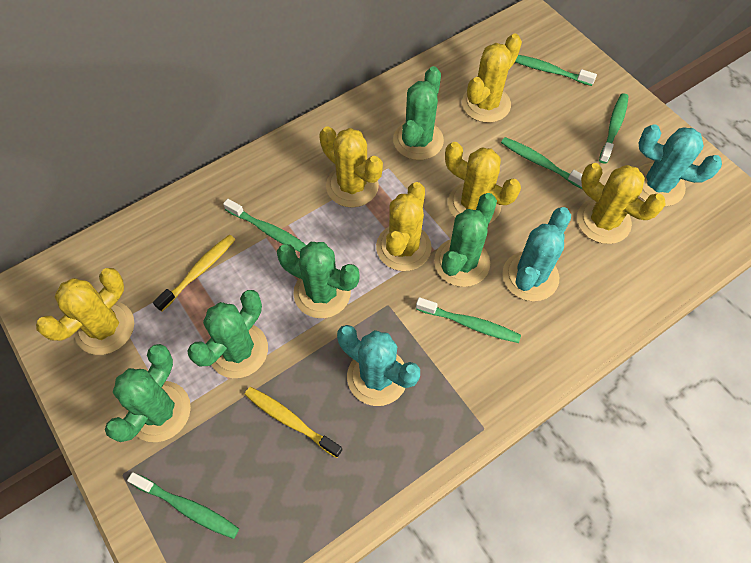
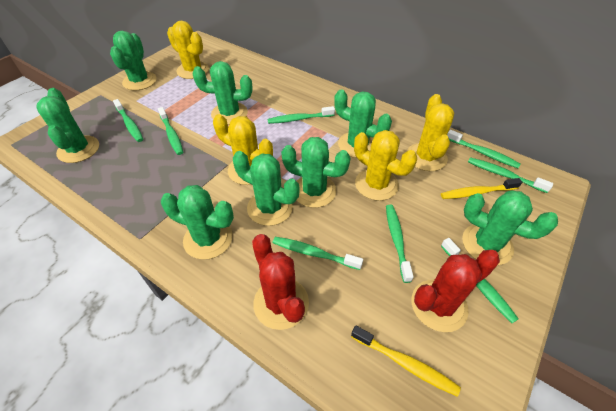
green cactus: 5 -> 8
green toothbrush: 6 -> 8
red cactus: 0 -> 2
turquoise cactus: 3 -> 0
yellow cactus: 6 -> 4

